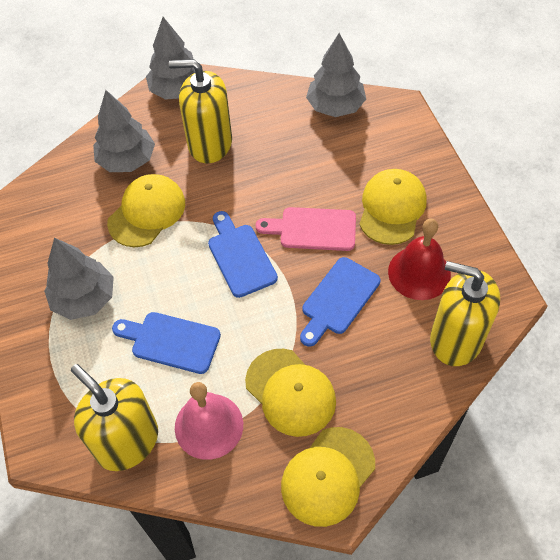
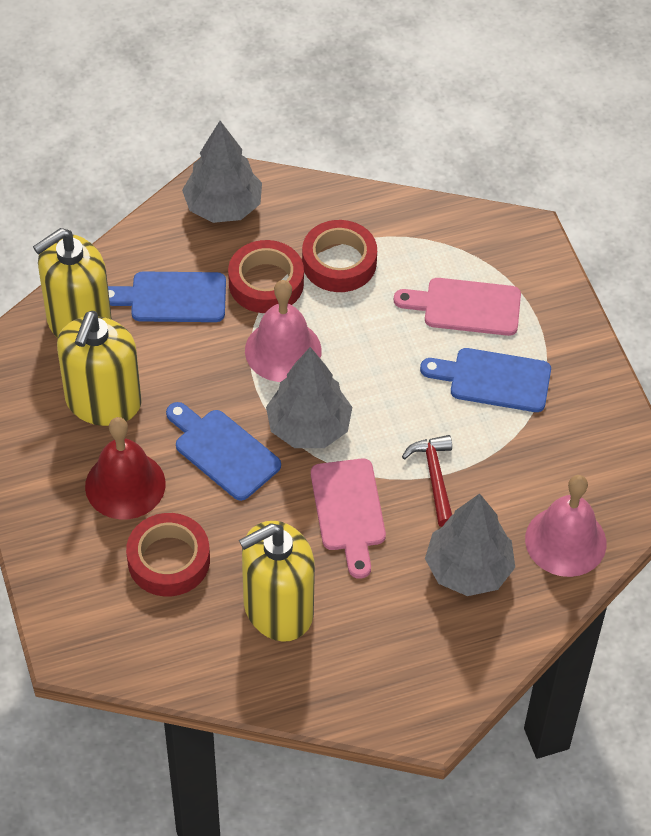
grey tree: 4 -> 3
pink bell: 1 -> 2
pink cutting board: 1 -> 2
red hammer: 0 -> 1
red tape: 0 -> 3
yellow cap: 4 -> 0

